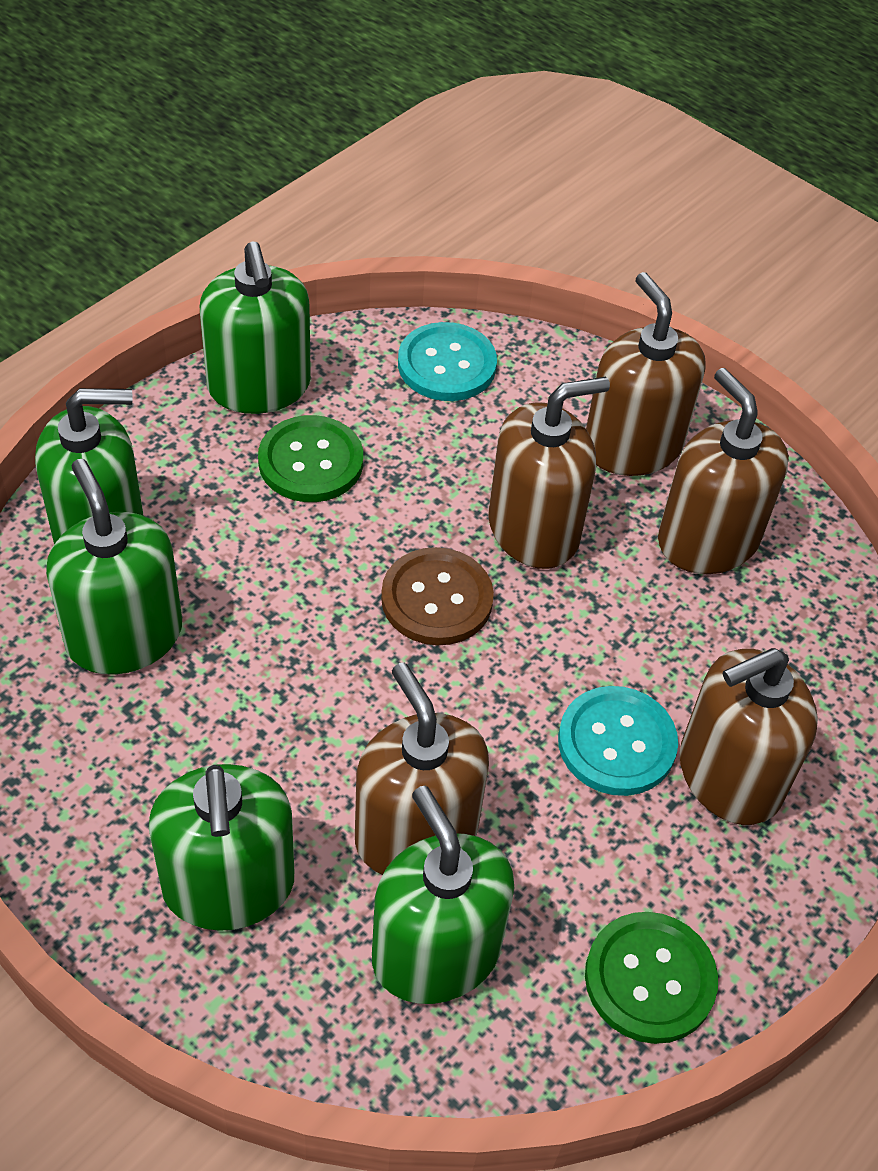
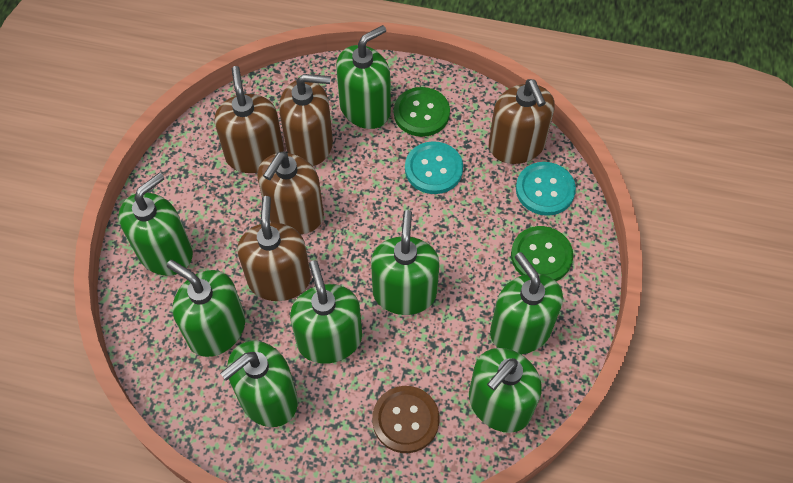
green soap dispenser: 5 -> 8

